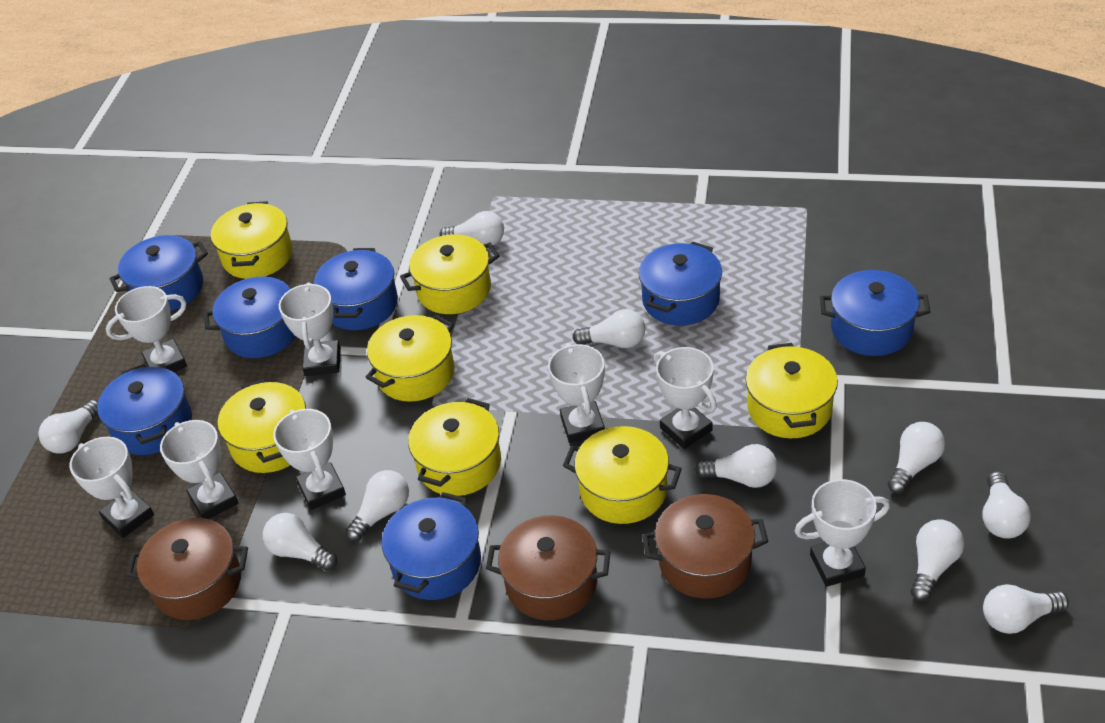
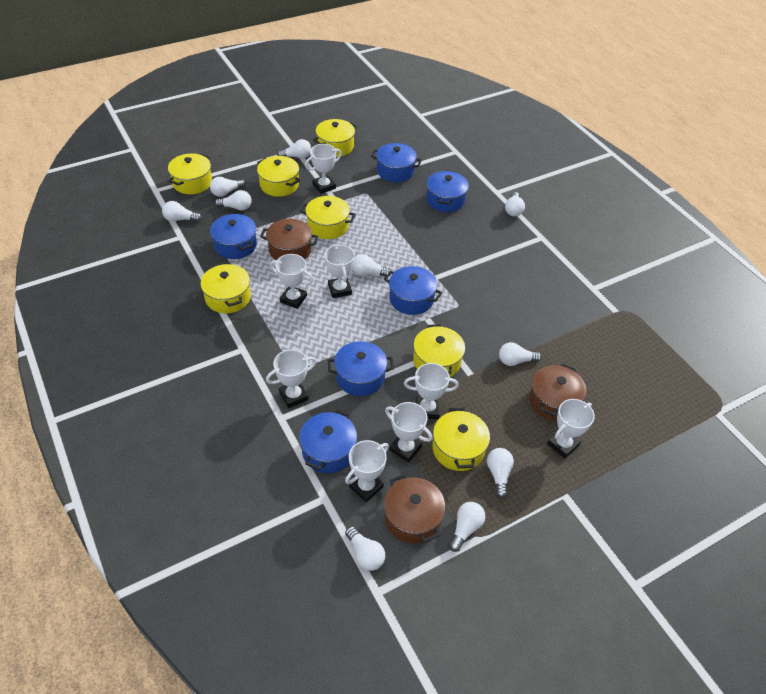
blue pot: 7 -> 6

